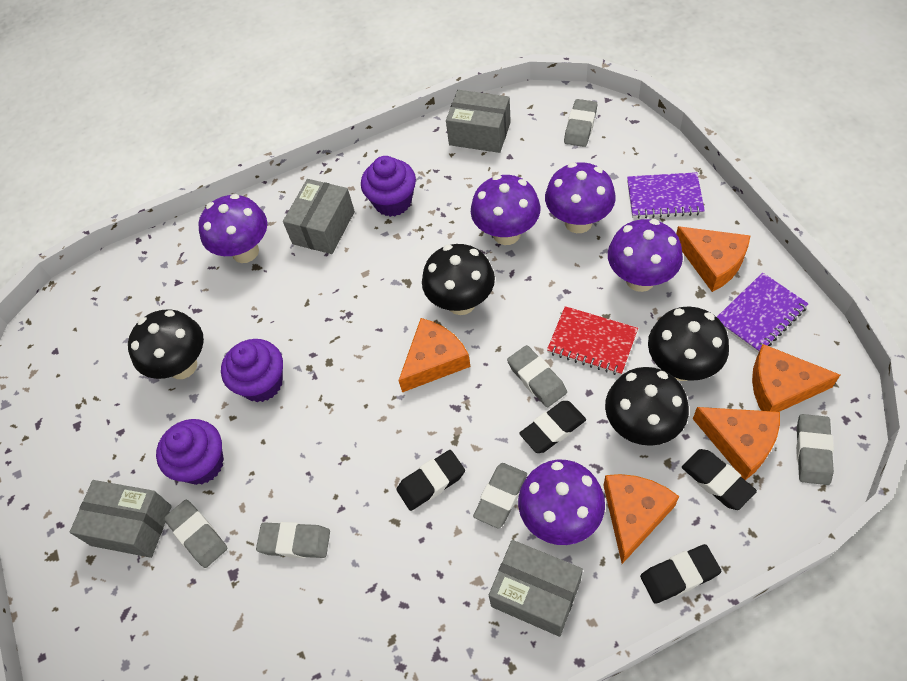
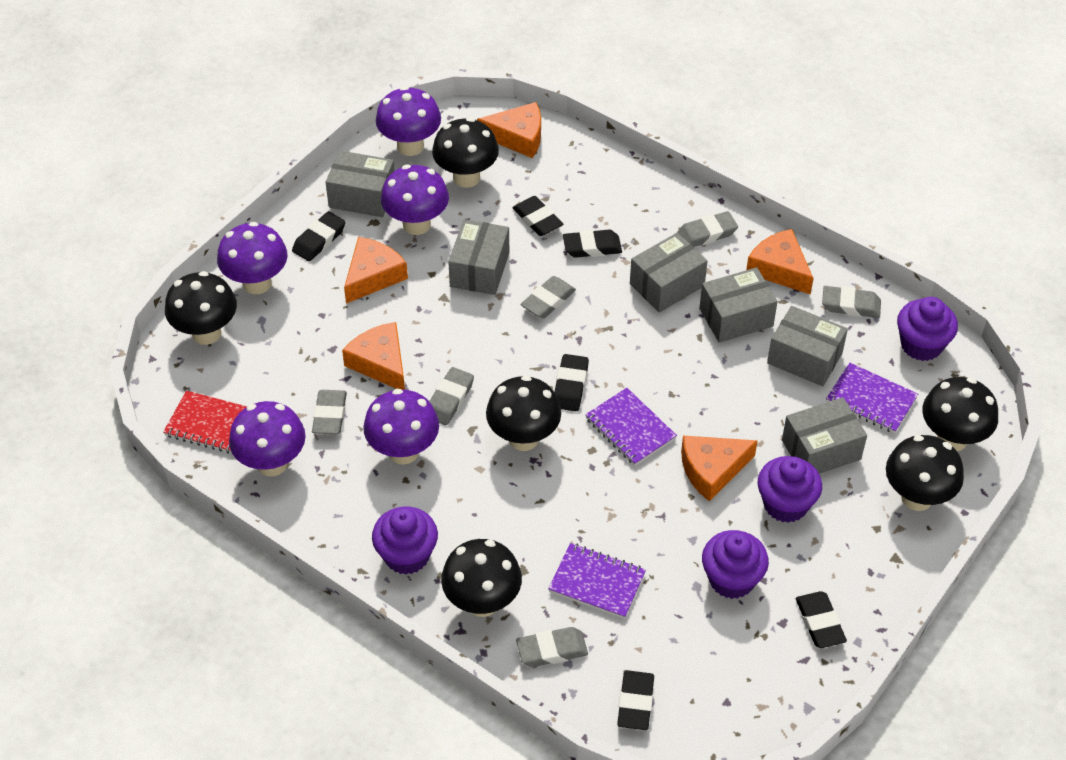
black eraser: 4 -> 6
black mushroom: 4 -> 6
grey box: 4 -> 6
purple cupcake: 3 -> 4
purple notebook: 2 -> 3

